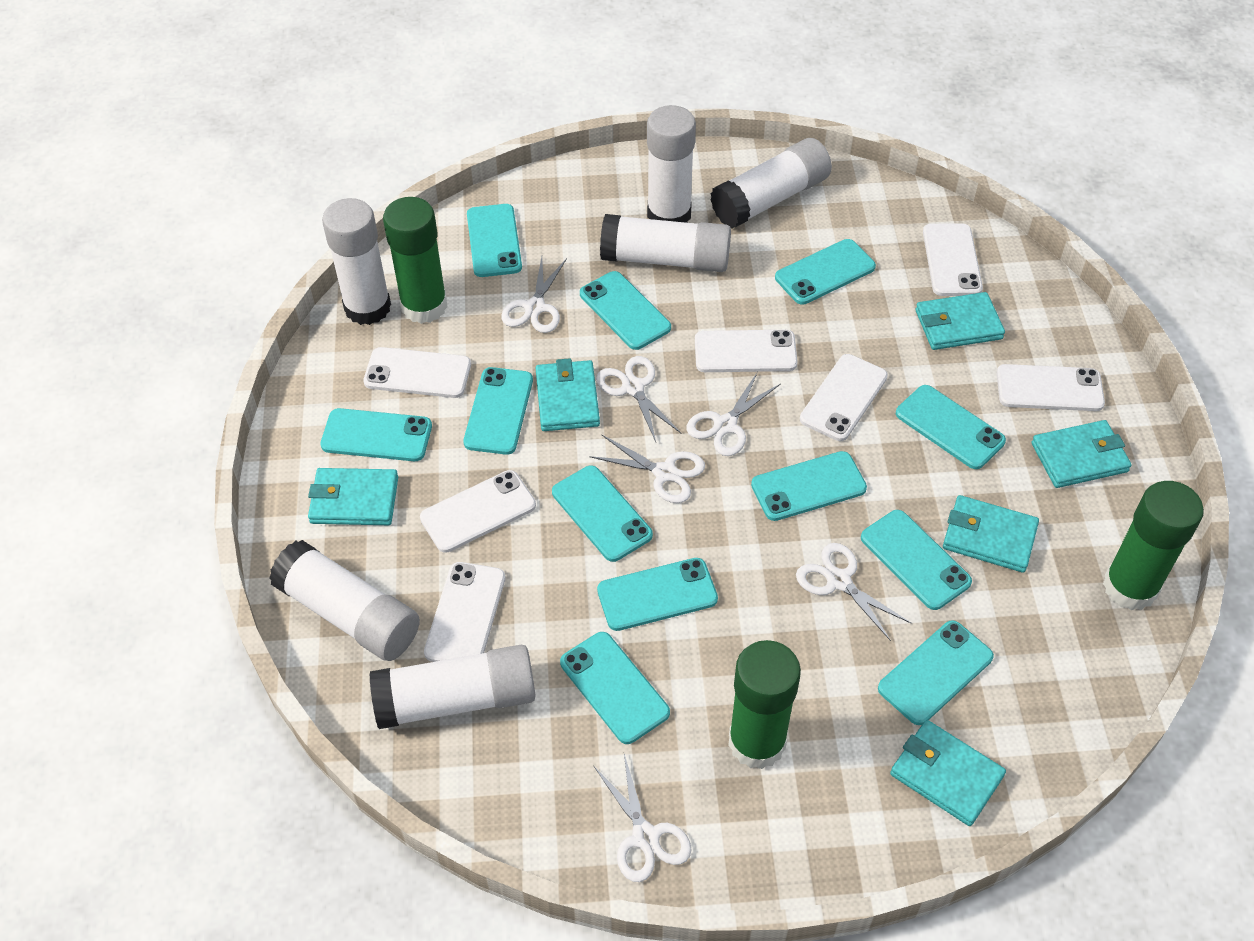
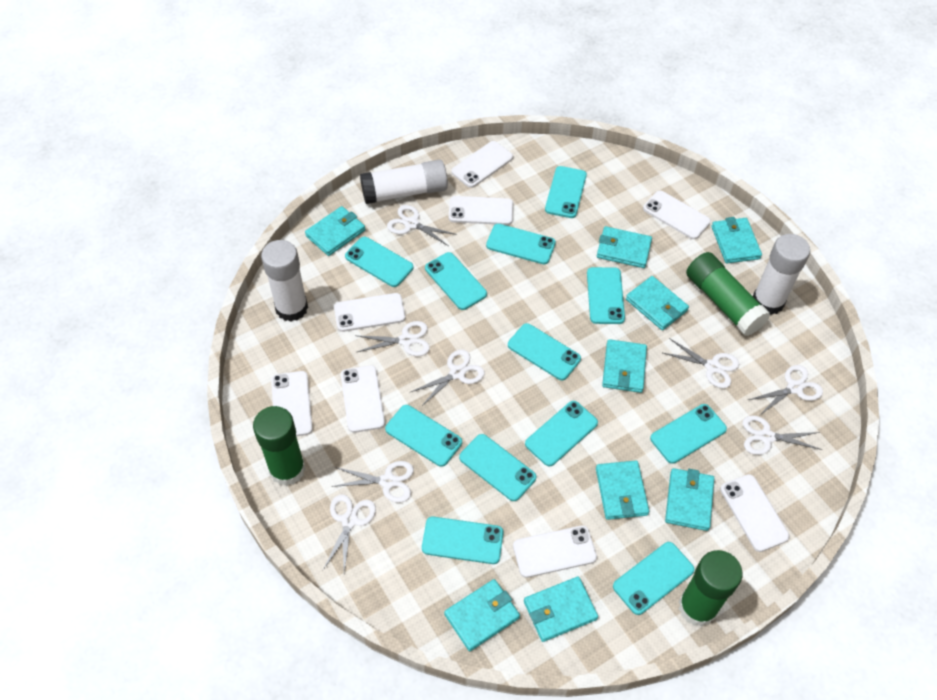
turquoise wallet: 6 -> 9
white glue stick: 6 -> 3
white phone: 7 -> 8
white scissors: 6 -> 8

